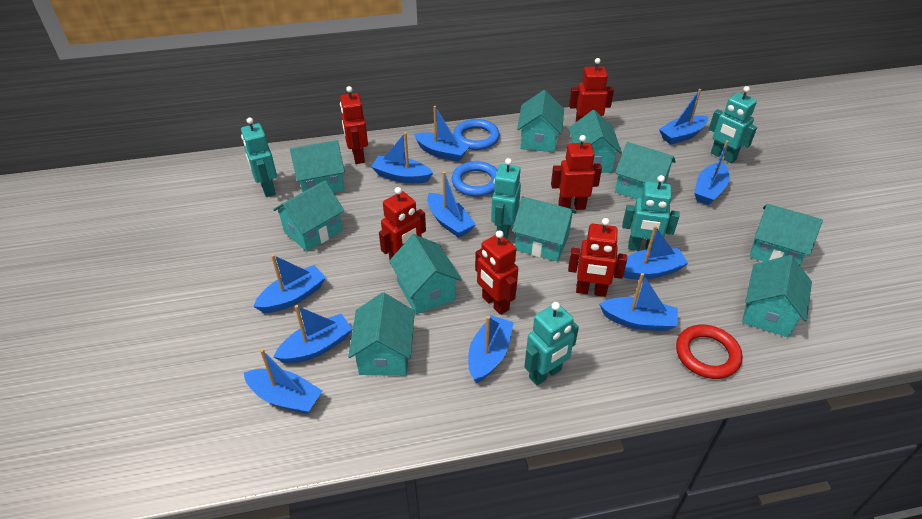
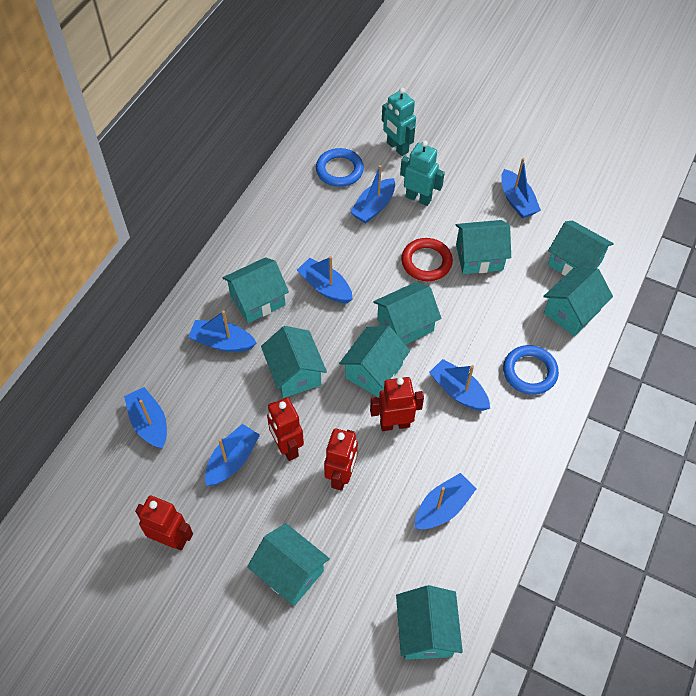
blue boat: 11 -> 8
red robot: 6 -> 4
turquoise house: 10 -> 9
turquoise robot: 5 -> 2

